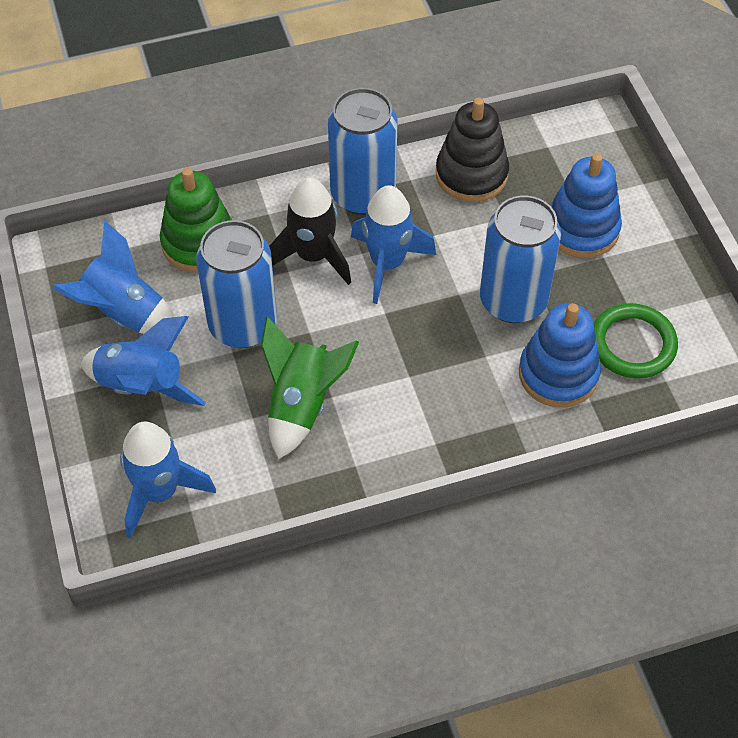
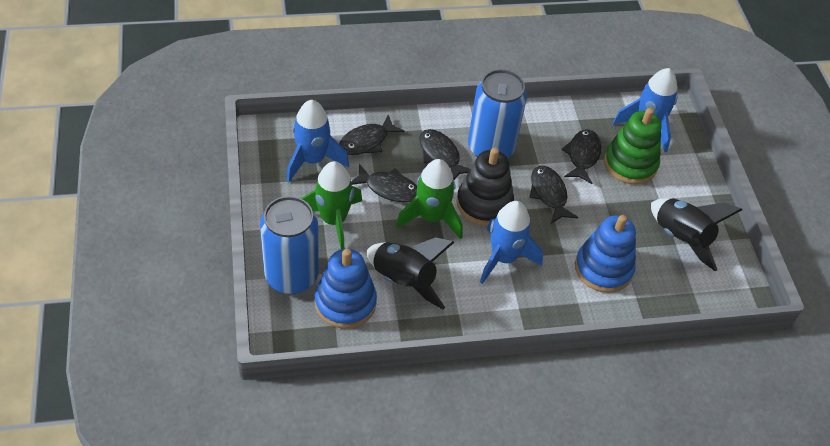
black fish: 0 -> 5
black rocket: 1 -> 2
blue can: 3 -> 2
blue rocket: 4 -> 3
green ring: 1 -> 0
green rocket: 1 -> 2

